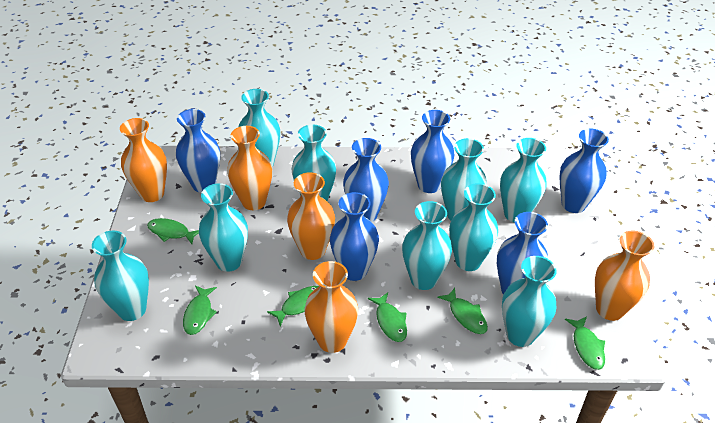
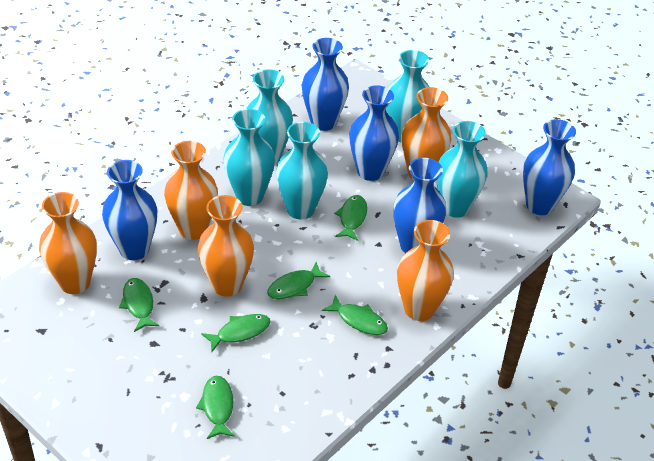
blue vase: 6 -> 5
turquoise vase: 9 -> 5

